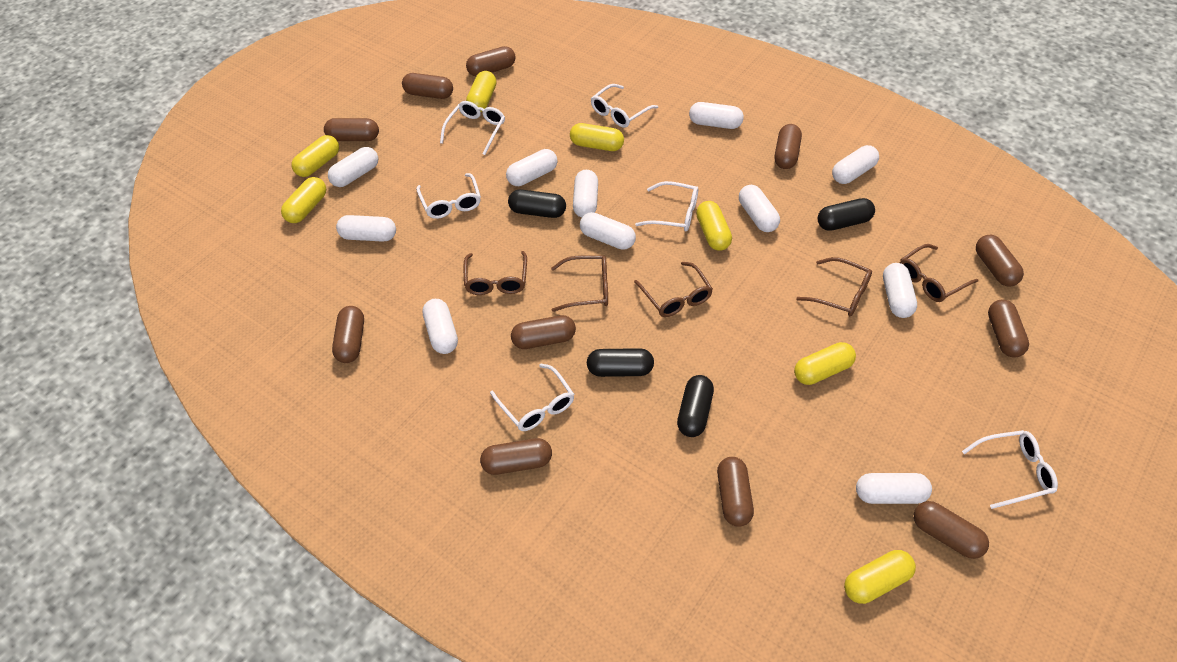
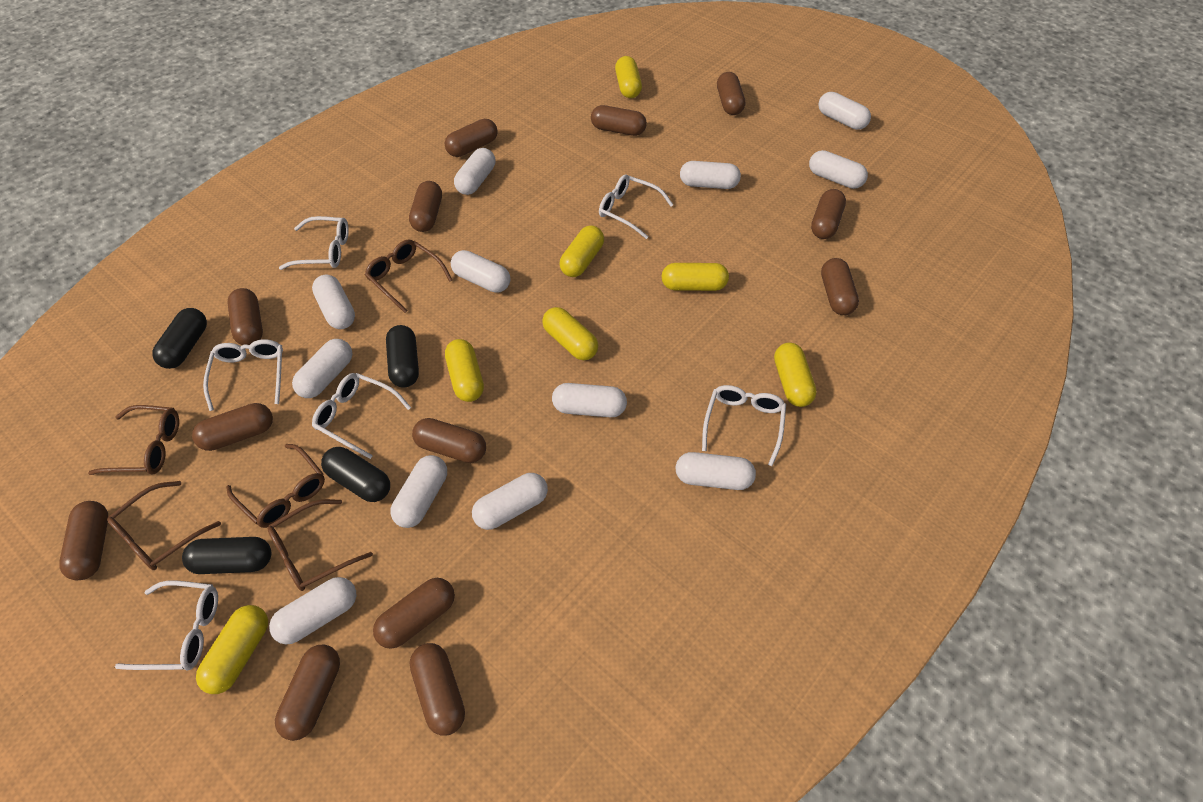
brown capsule: 11 -> 13
white capsule: 11 -> 12

